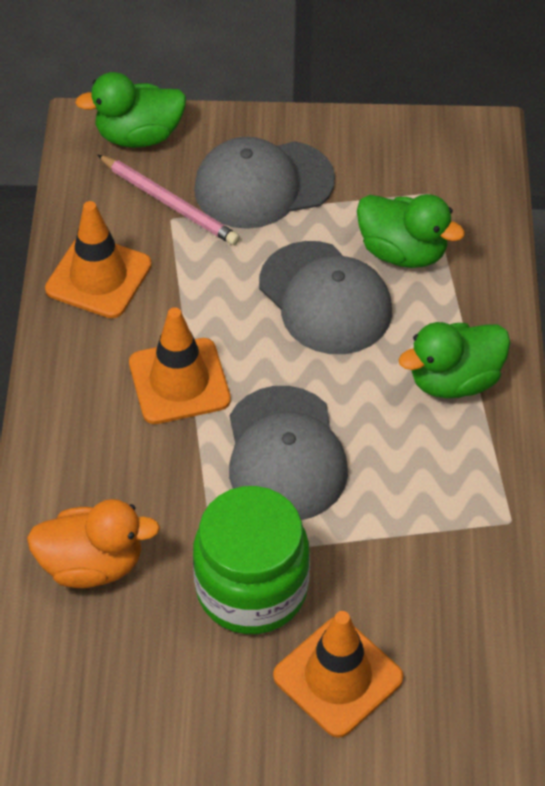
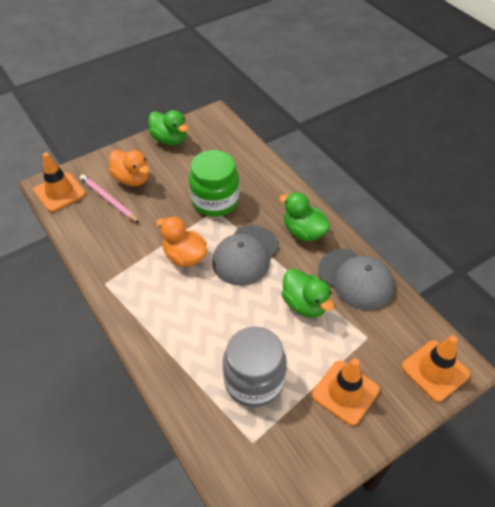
grey cap: 3 -> 2
grey jar: 0 -> 1
orange duck: 1 -> 2

